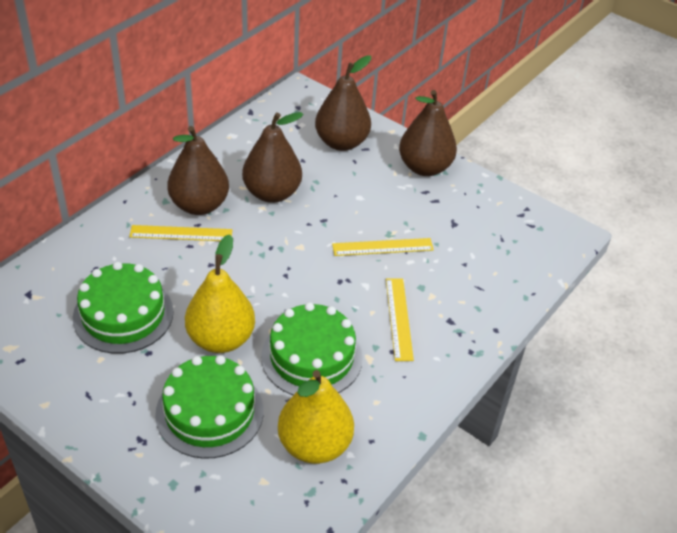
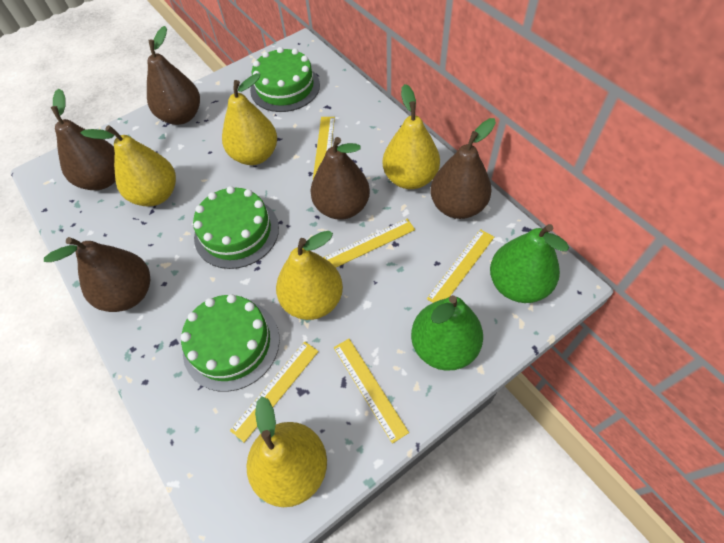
brown pear: 4 -> 5
green pear: 0 -> 2
yellow pear: 2 -> 5
yellow ruler: 3 -> 5

